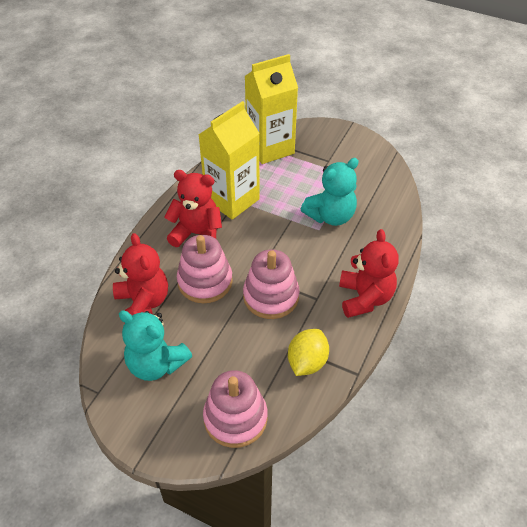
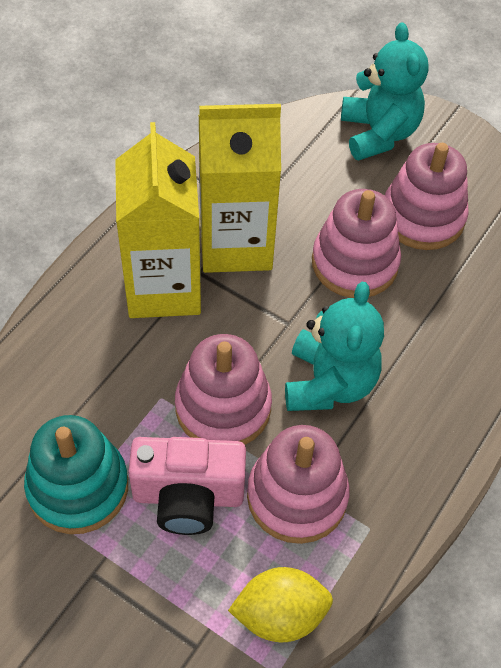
pink camera: 0 -> 1
pink stacking toy: 3 -> 4
red teddy bear: 3 -> 0
turquoise stacking toy: 0 -> 1

